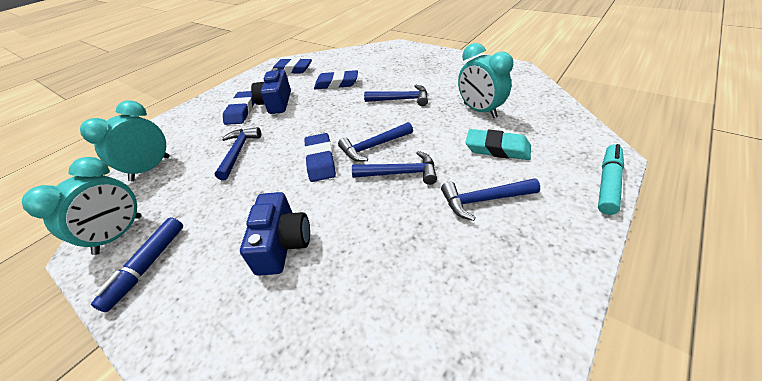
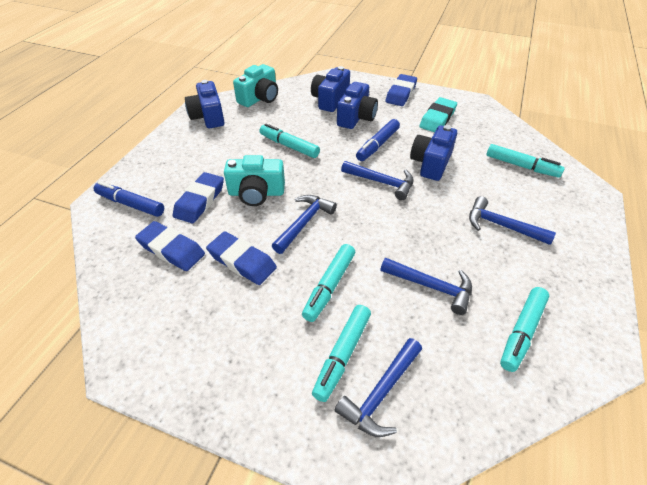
blue camera: 2 -> 4
blue marker: 1 -> 2
turquoise camera: 0 -> 2
turquoise clock: 3 -> 0
turquoise marker: 1 -> 5

